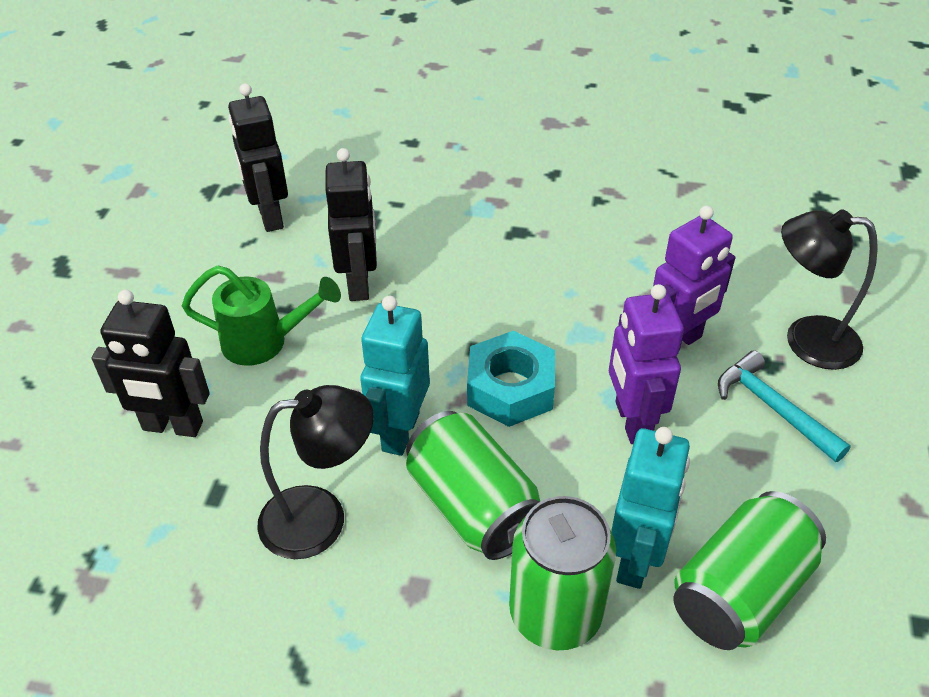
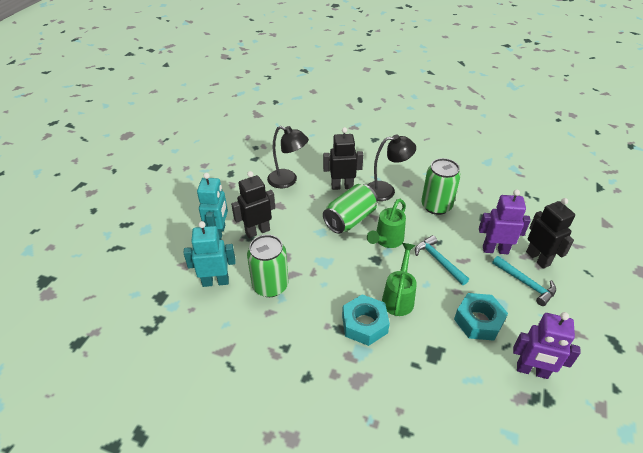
green watering can: 1 -> 2
turquoise hammer: 1 -> 2
turquoise nut: 1 -> 2

